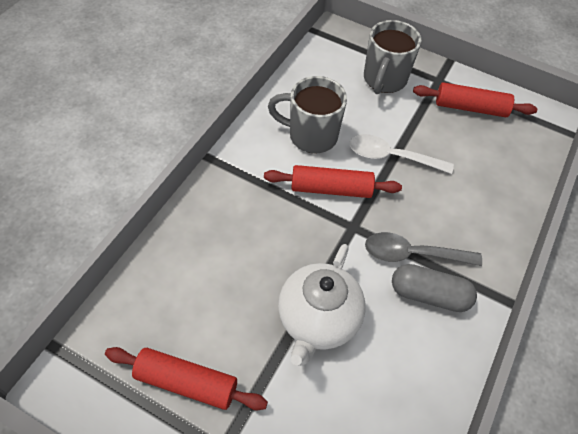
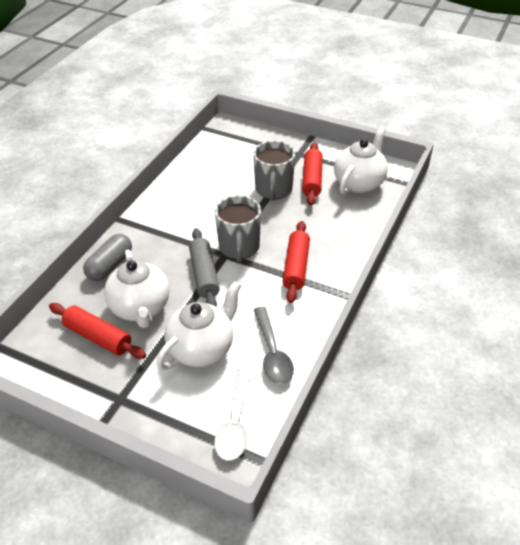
grey rolling pin: 0 -> 1
white teapot: 1 -> 3

